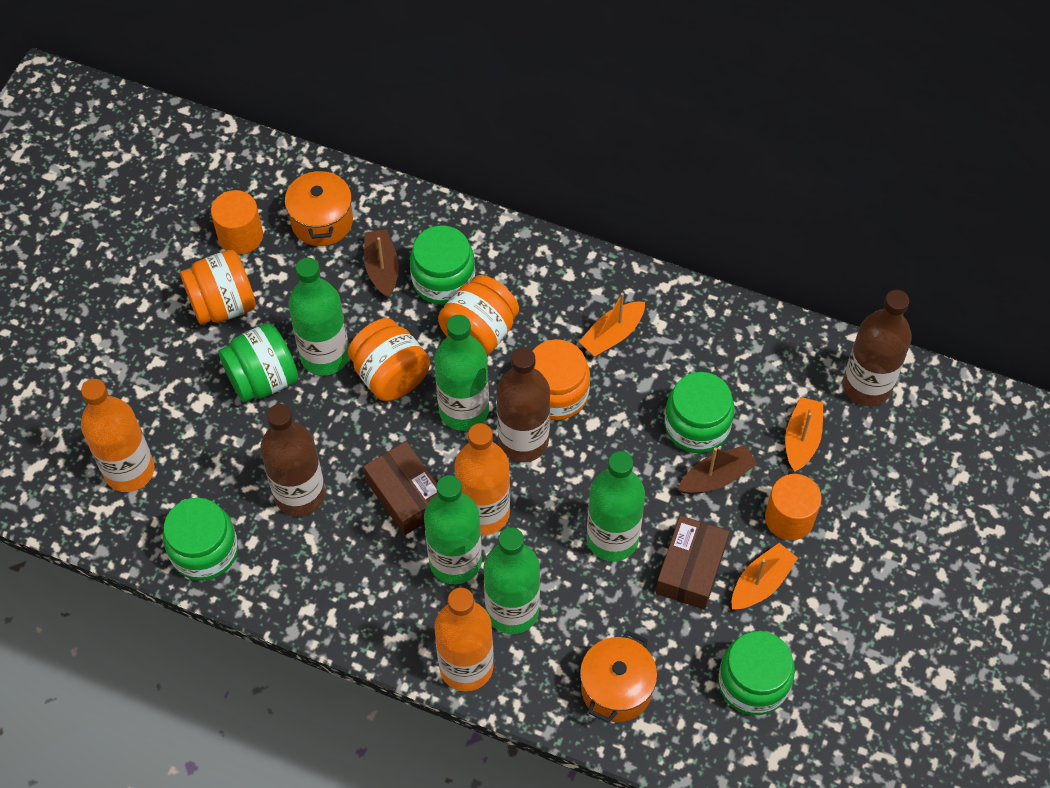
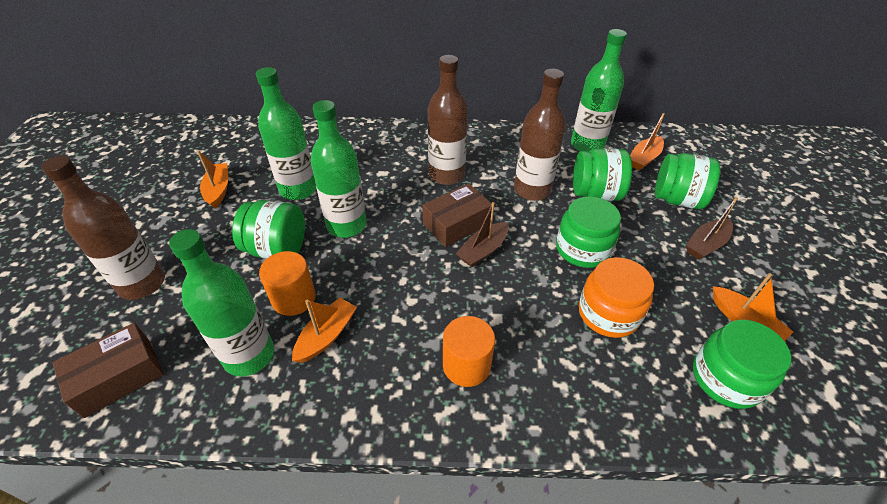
green bottle: 5 -> 4
orange boat: 3 -> 4
orange bottle: 3 -> 0
orange jar: 4 -> 1
orange pot: 2 -> 0

